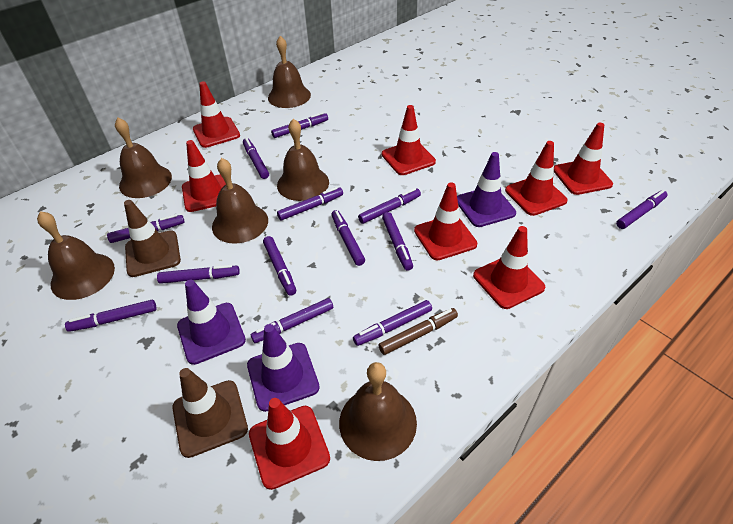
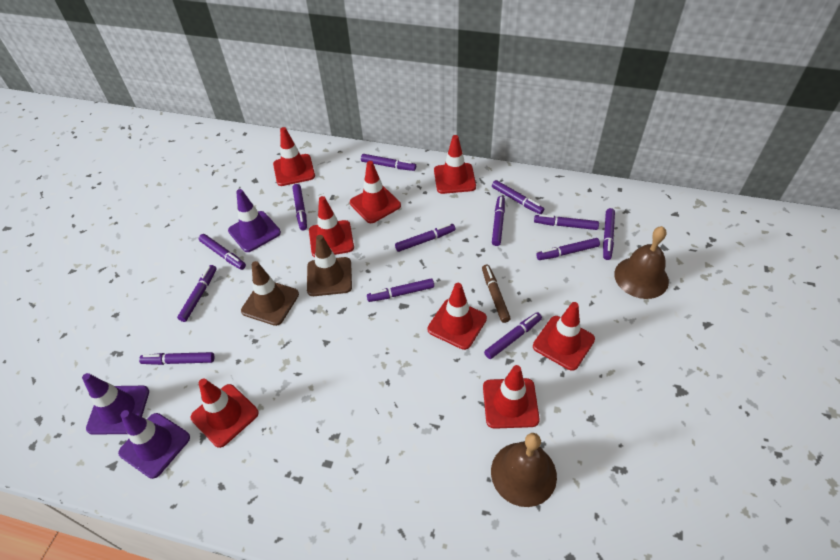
brown bell: 6 -> 2

